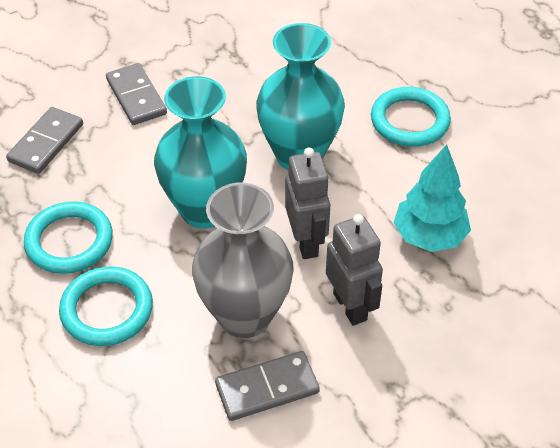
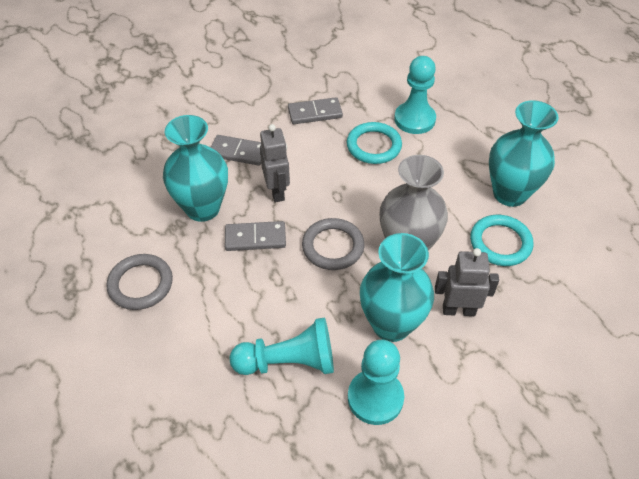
grey ring: 0 -> 2
turquoise pawn: 0 -> 3
turquoise ring: 3 -> 2
turquoise tree: 1 -> 0
turquoise vase: 2 -> 3

